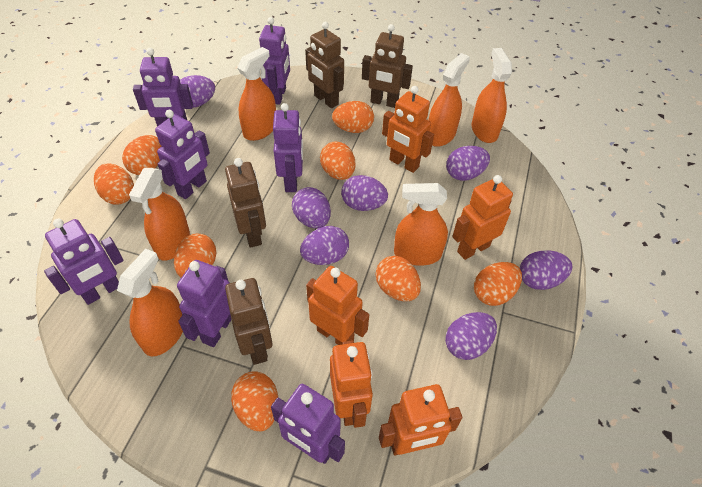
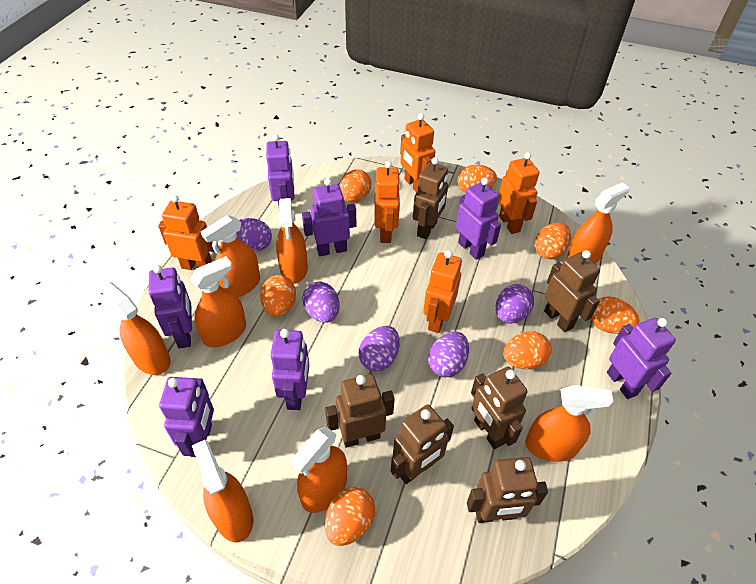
brown robot: 4 -> 6
orange egg: 8 -> 7
orange spray bottle: 6 -> 8
purple egg: 7 -> 5

